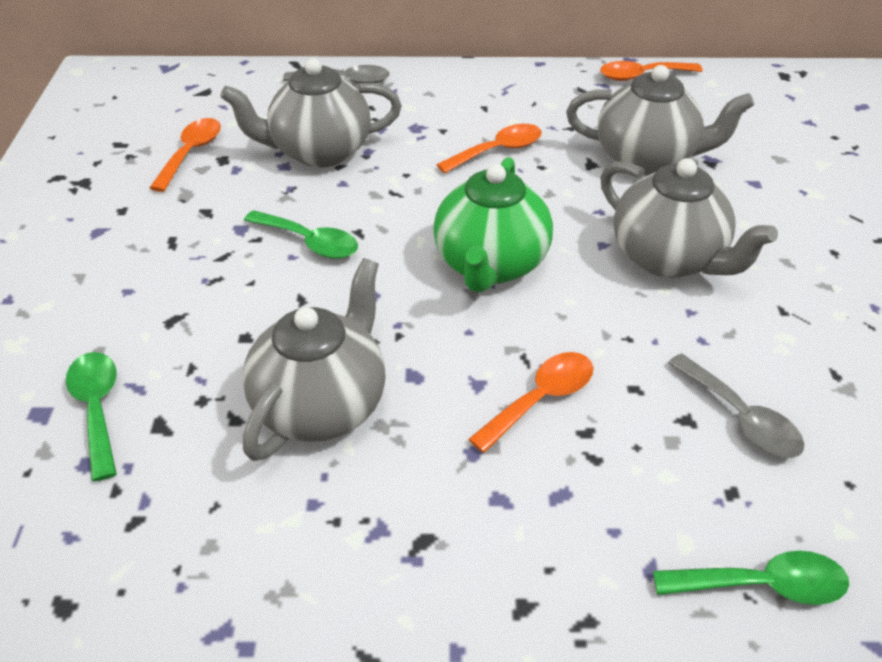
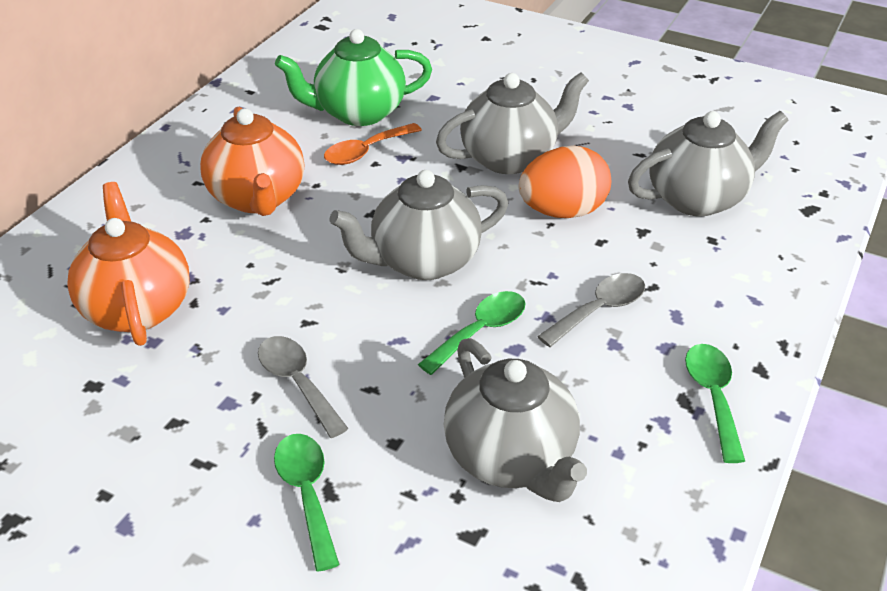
orange egg: 0 -> 1
orange spoon: 4 -> 1
orange teapot: 0 -> 2

